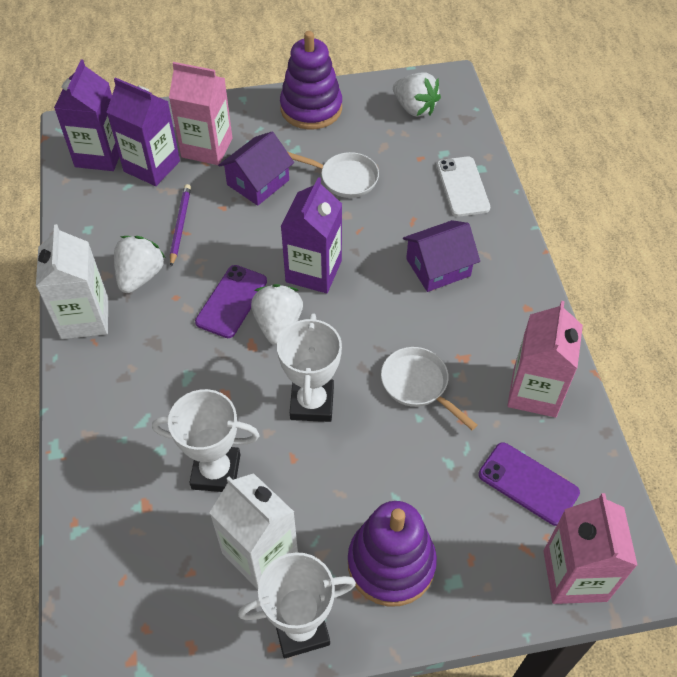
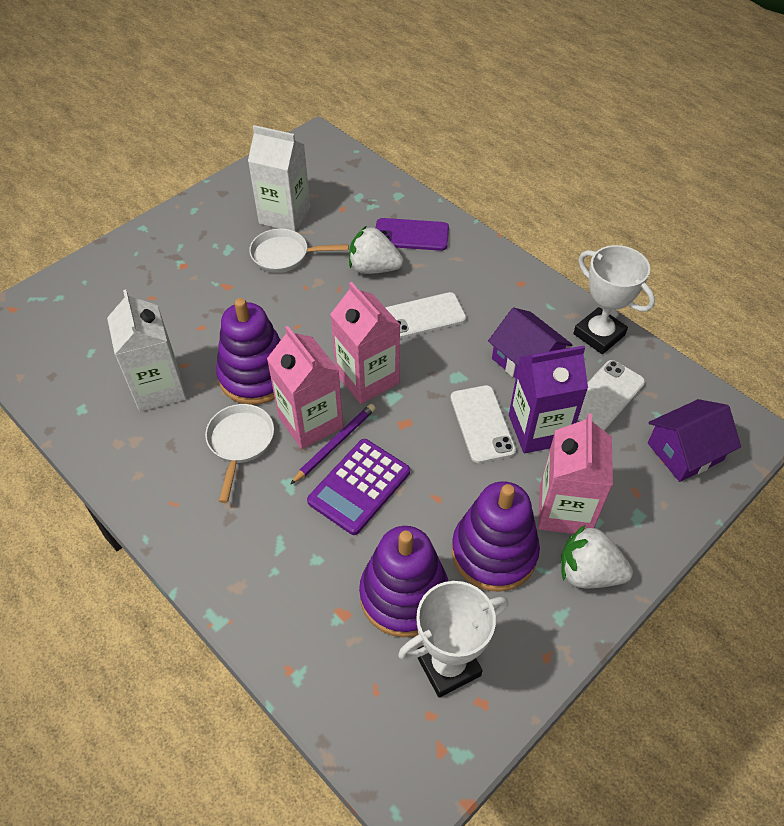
purple calculator: 0 -> 1
purple carton: 3 -> 1
purple phone: 2 -> 1
purple stacking toy: 2 -> 3
white phone: 1 -> 3
white strawberry: 3 -> 2
white trophy: 3 -> 2

